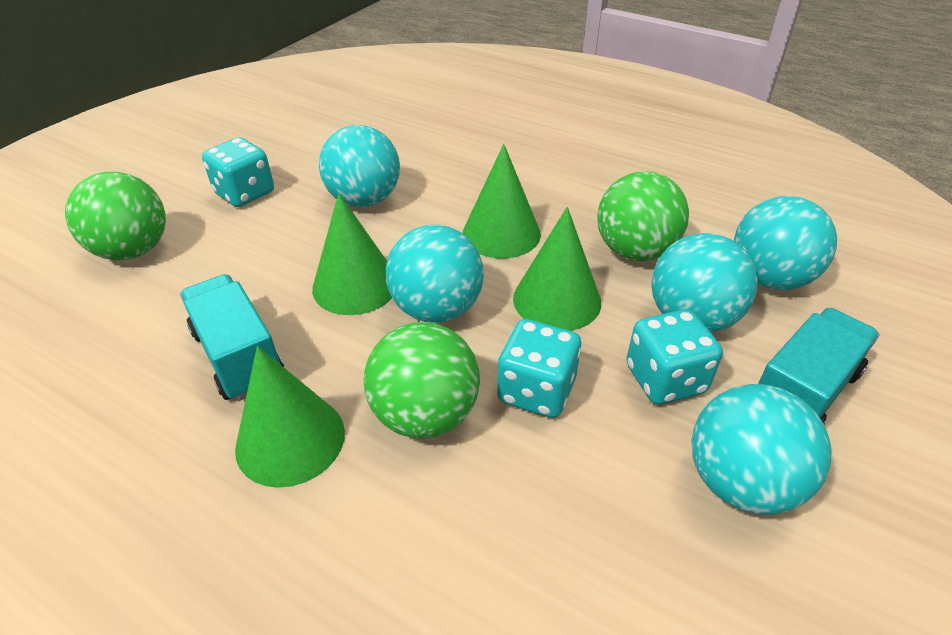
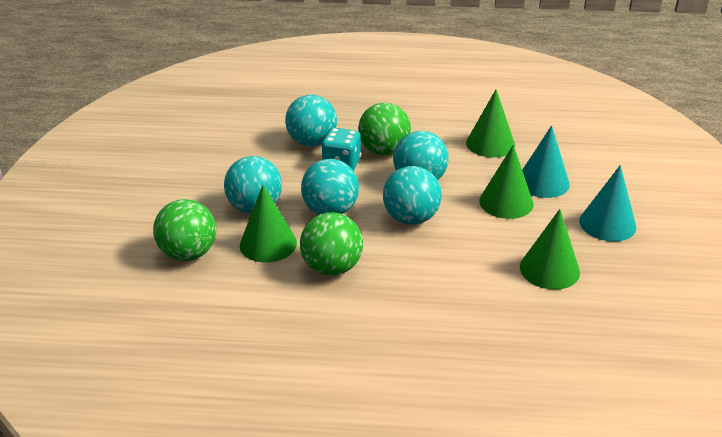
turquoise cone: 0 -> 2
turquoise dice: 3 -> 1
turquoise truck: 2 -> 0

